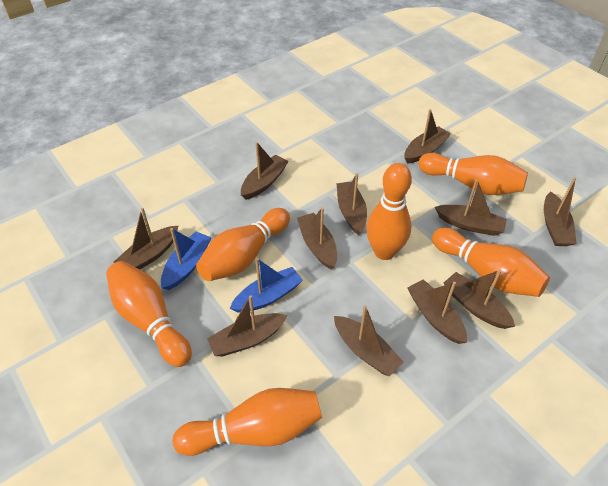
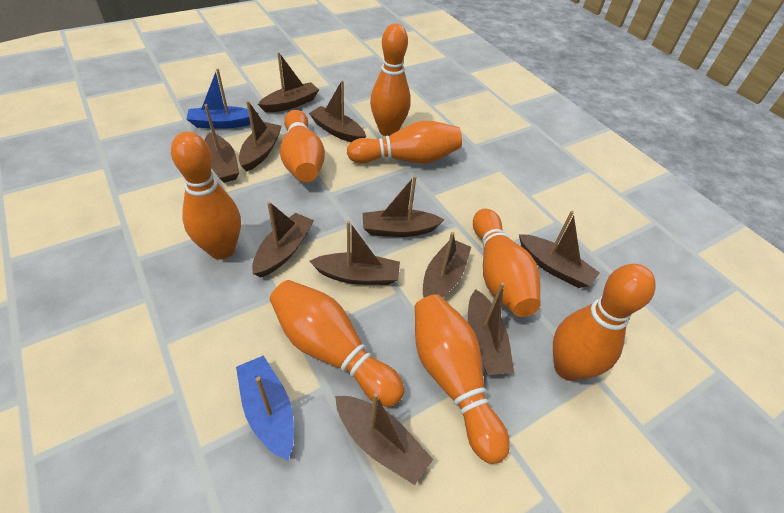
orange bowling pin: 6 -> 8

